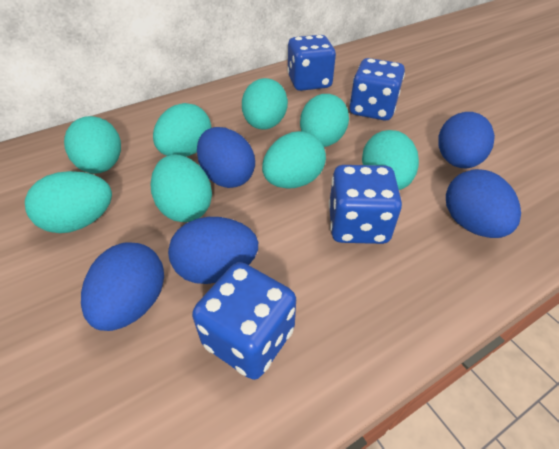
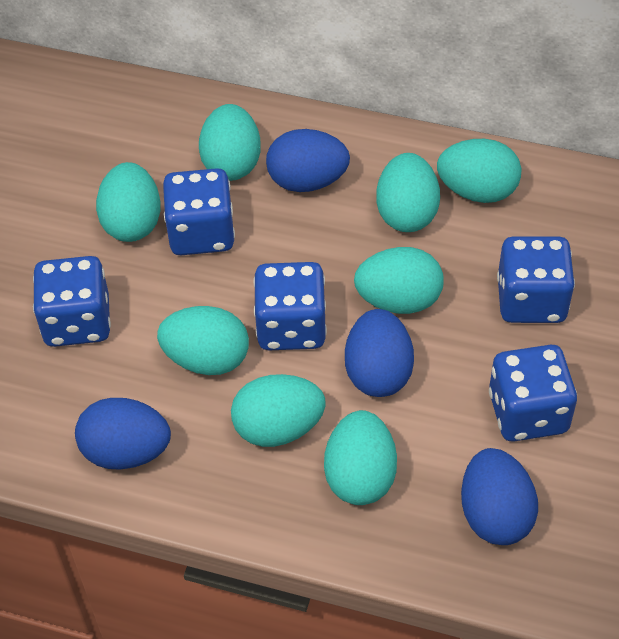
blue dice: 4 -> 5
blue egg: 5 -> 4

